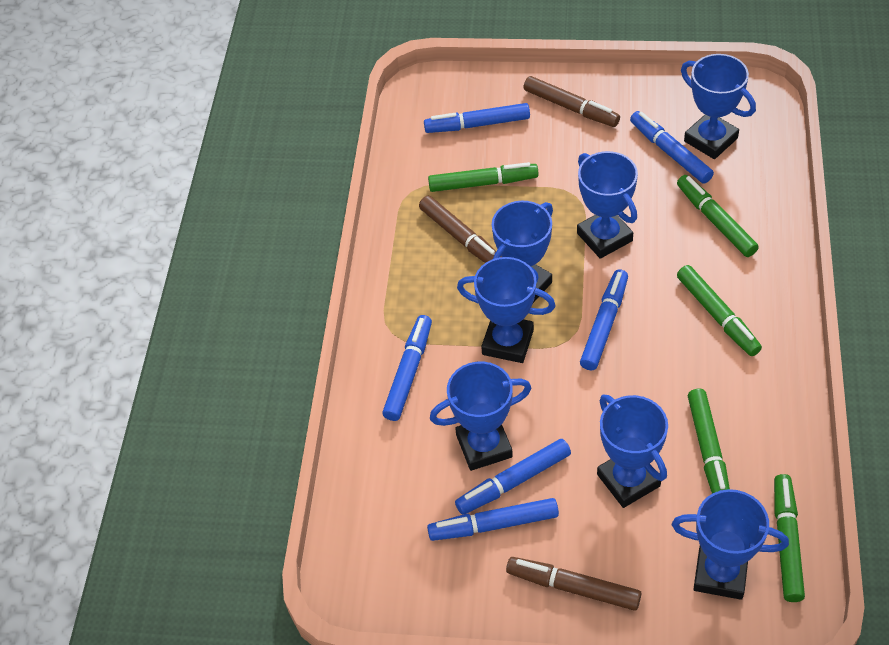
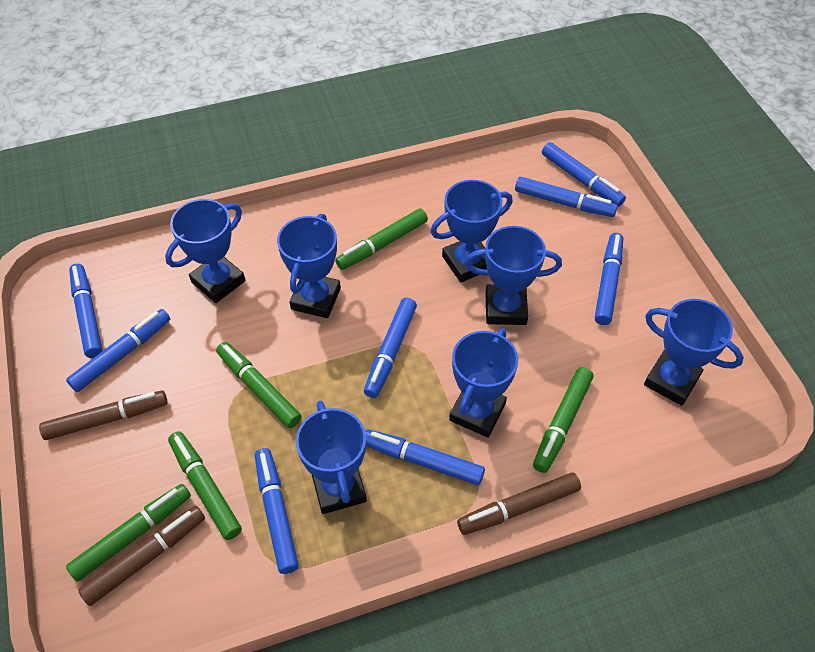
blue marker: 6 -> 8

